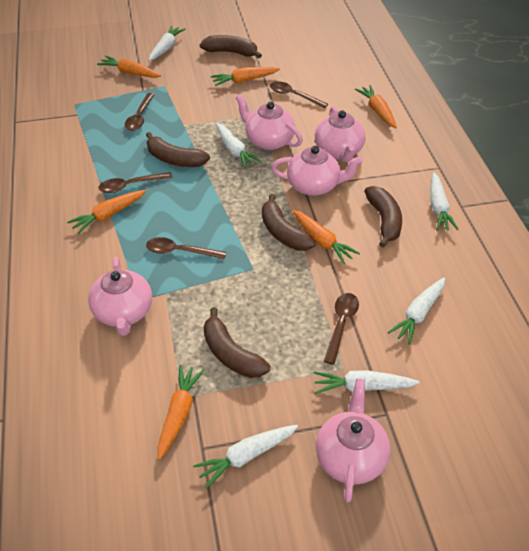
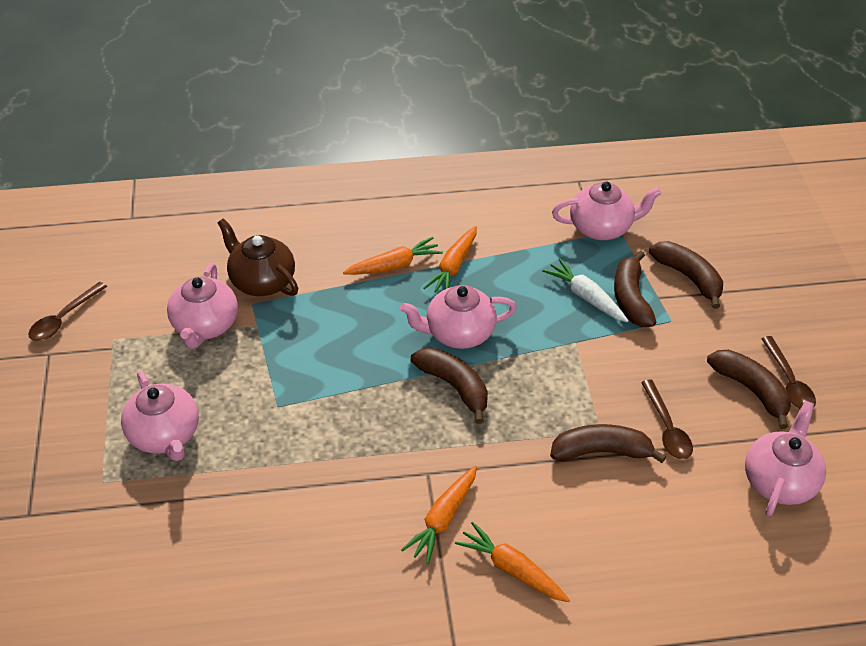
brown spoon: 5 -> 3
brown teapot: 0 -> 1
orange carrot: 6 -> 4
white carrot: 6 -> 1

